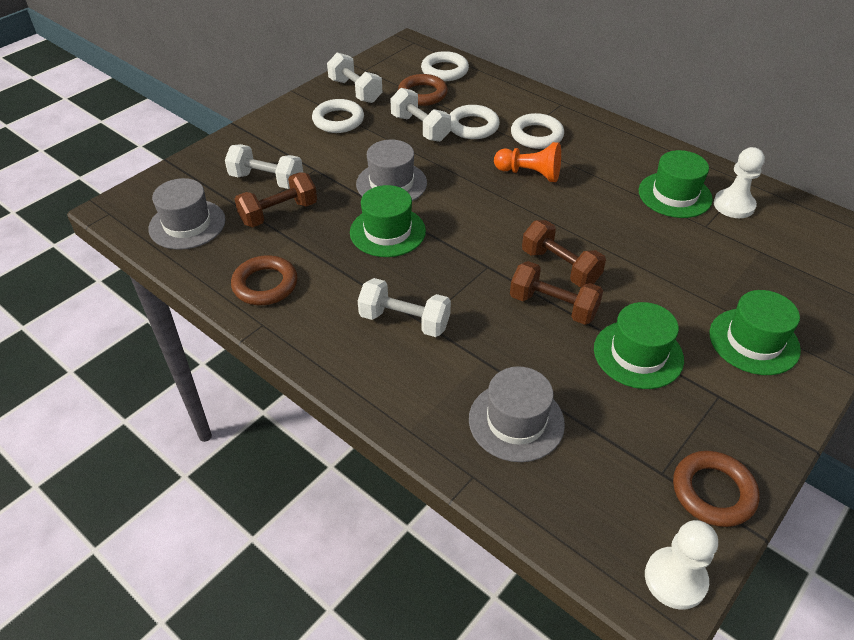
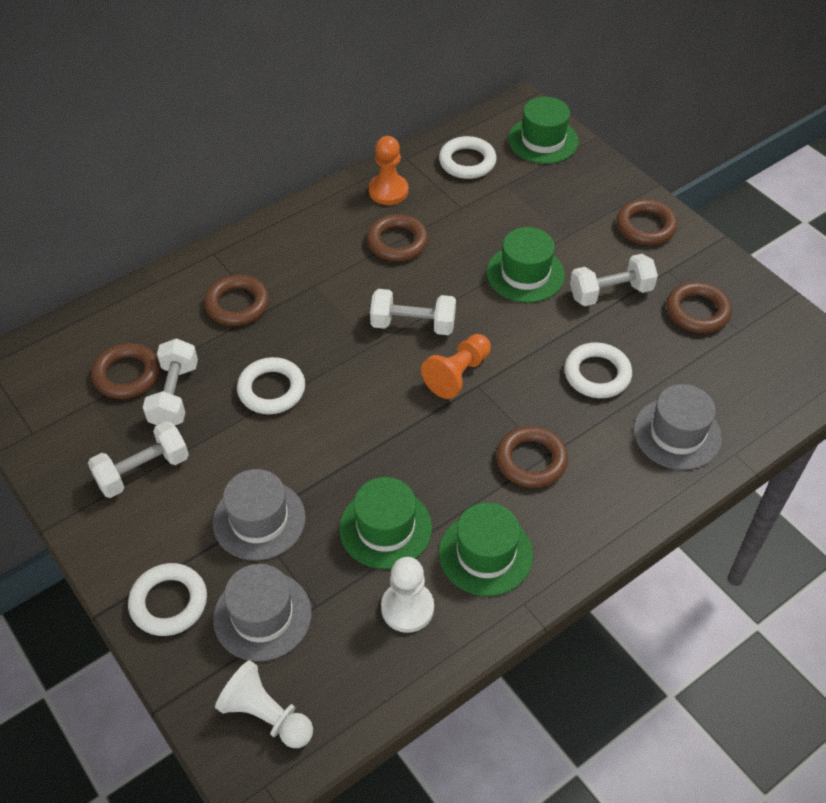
brown dumbbell: 3 -> 0
brown ring: 3 -> 6
orange pawn: 1 -> 2

